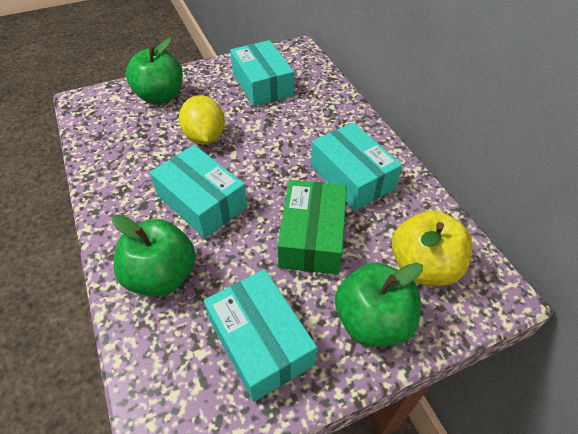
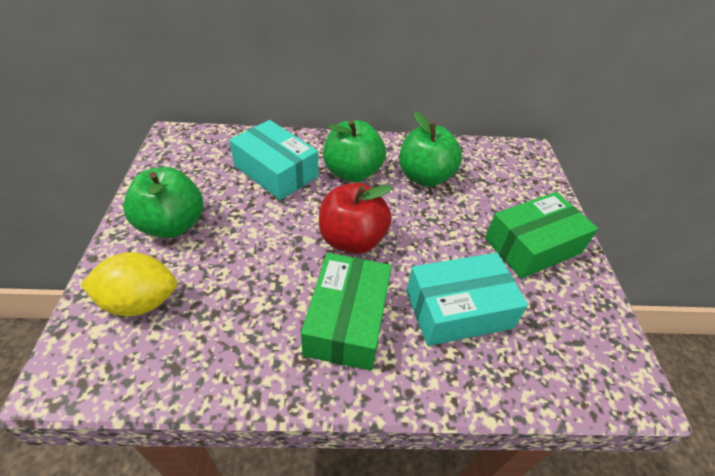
green box: 1 -> 2
red apple: 0 -> 1
turquoise box: 4 -> 2
yellow apple: 1 -> 0

